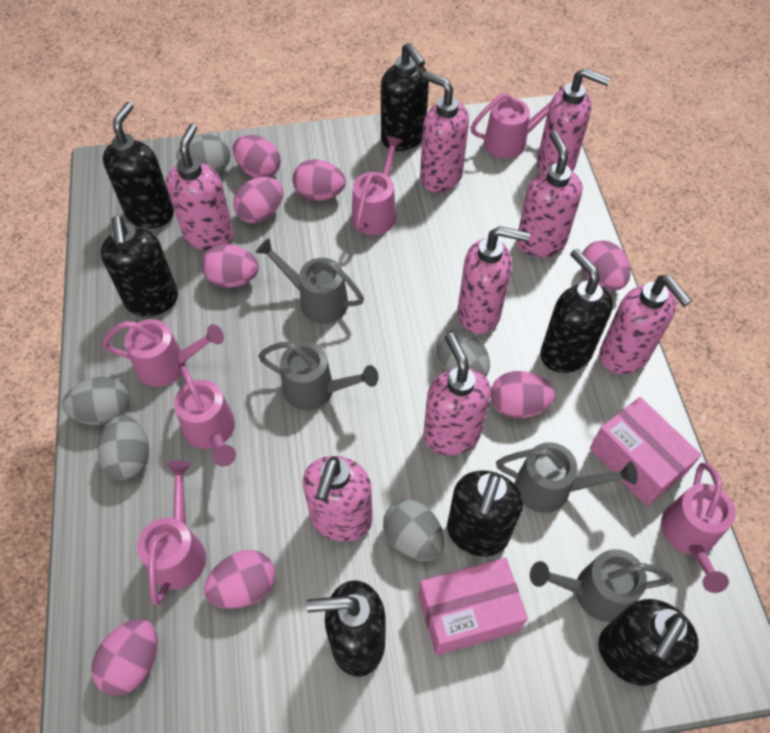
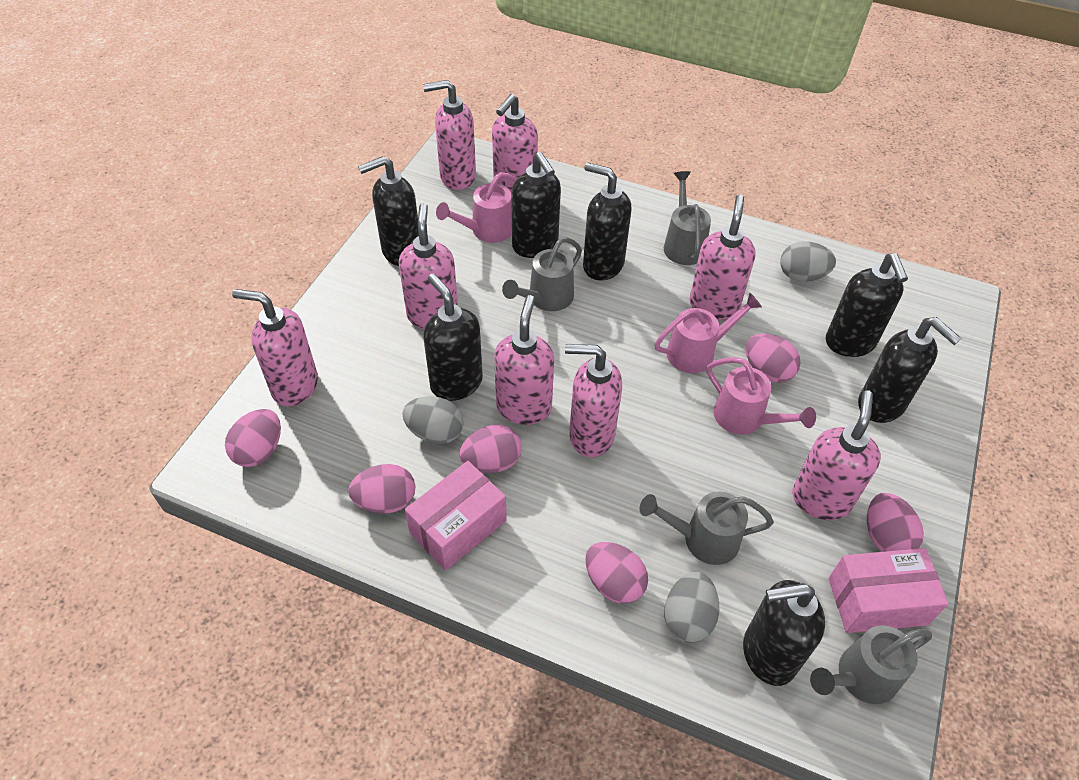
grey egg: 5 -> 3
pink egg: 8 -> 6
pink watering can: 6 -> 3

